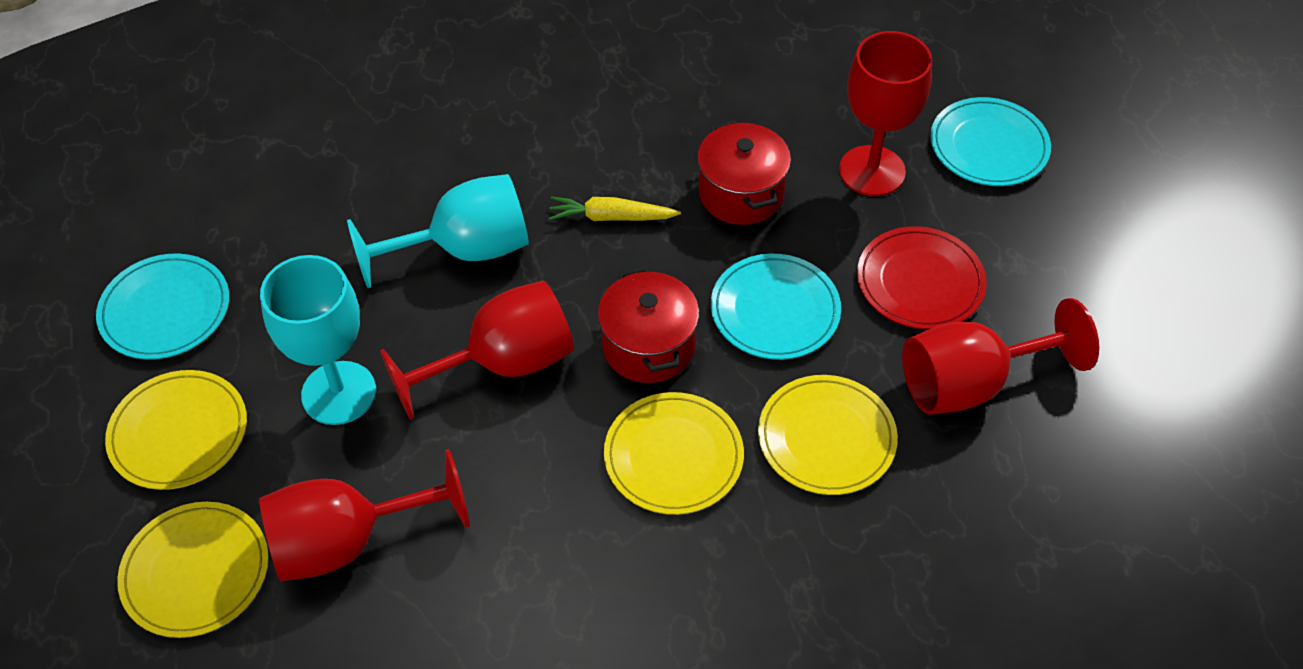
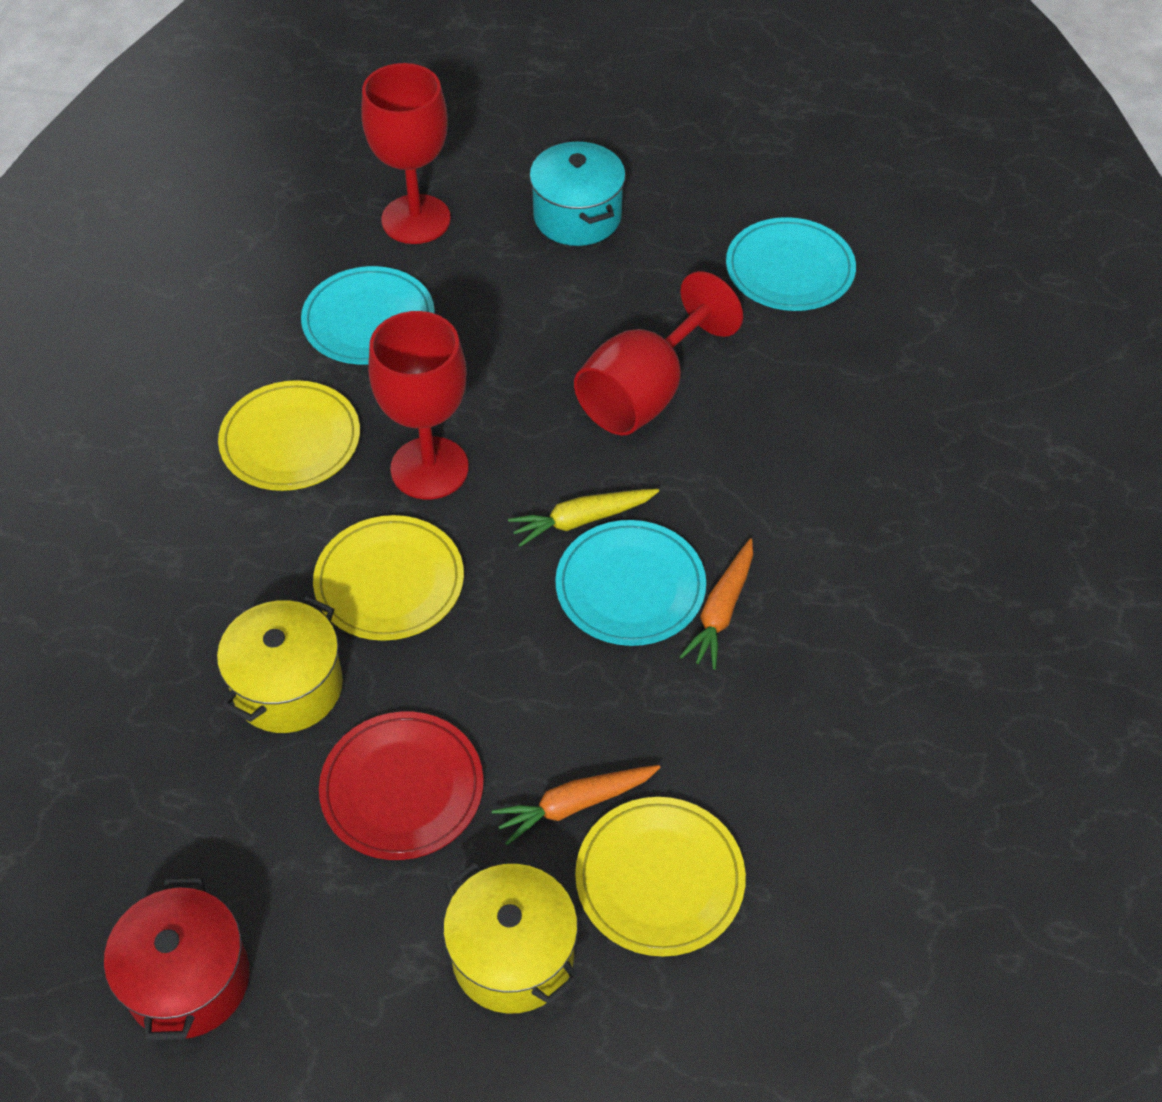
orange carrot: 0 -> 2
red goblet: 4 -> 3
red pot: 2 -> 1
turquoise goblet: 2 -> 0
turquoise pot: 0 -> 1
yellow plate: 4 -> 3
yellow pot: 0 -> 2

